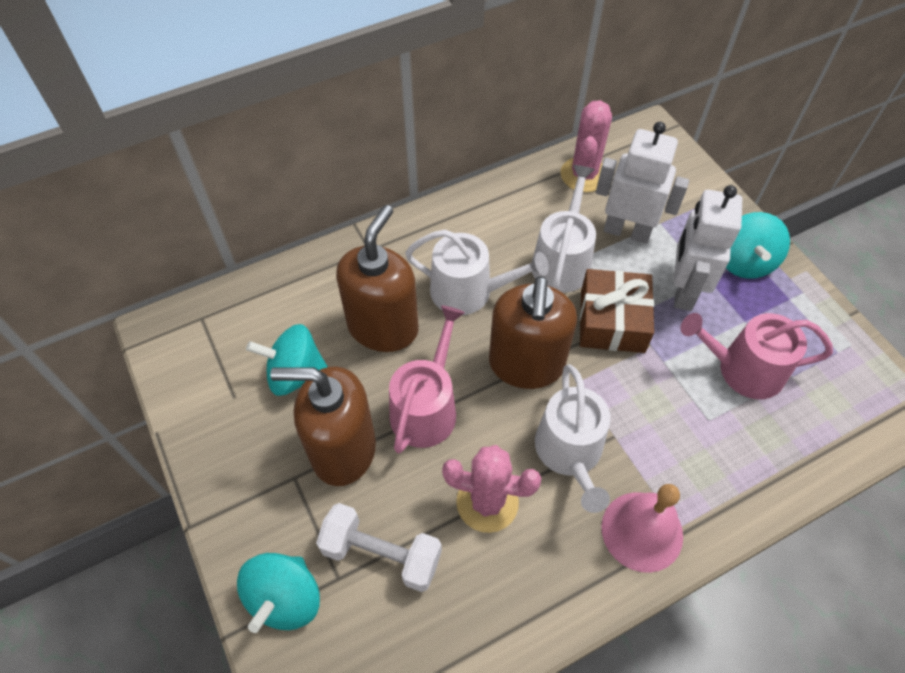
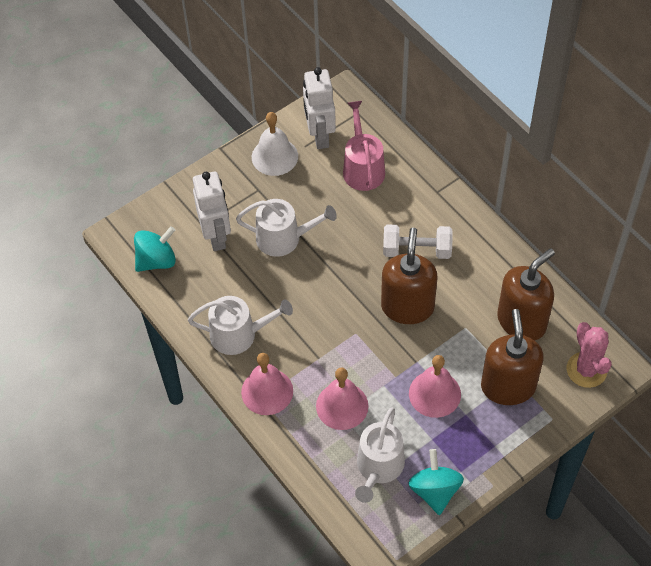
brown gift: 1 -> 0
pink bell: 1 -> 3
pink cactus: 2 -> 1
pink watering can: 2 -> 1
turquoise spinning top: 3 -> 2
white bell: 0 -> 1

